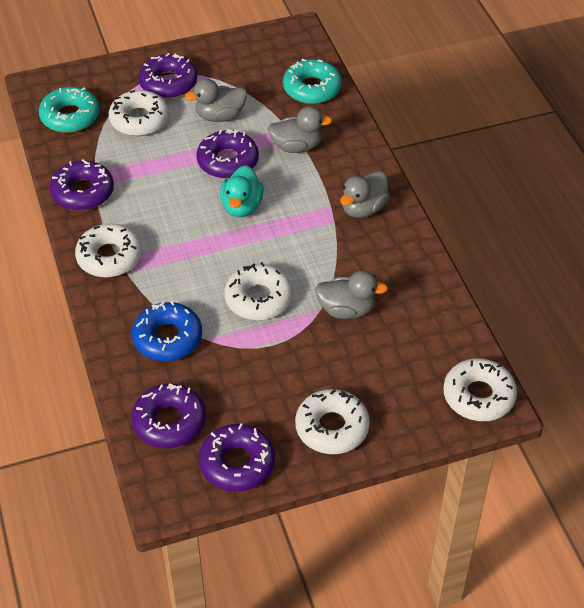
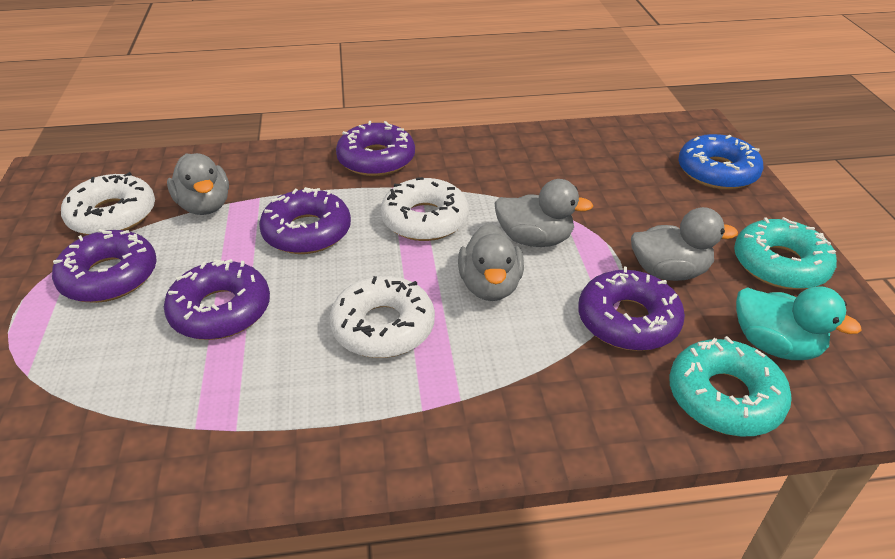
white donut: 5 -> 3

